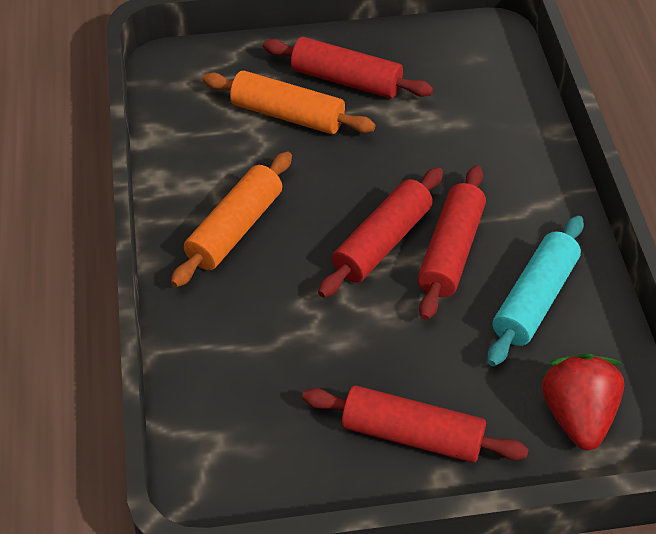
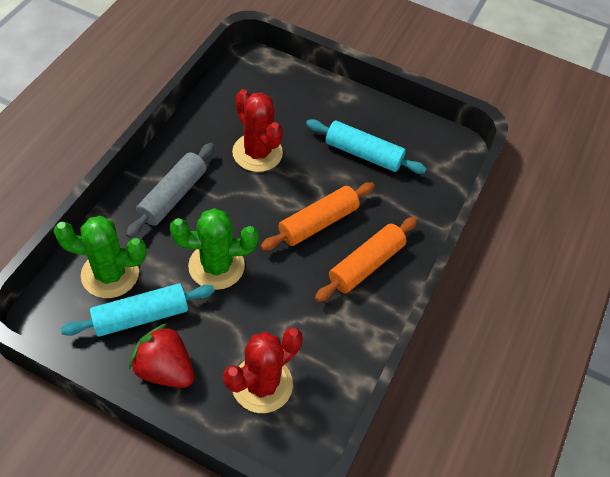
green cactus: 0 -> 2
grey rolling pin: 0 -> 1
red cactus: 0 -> 2
red rolling pin: 4 -> 0
turquoise rolling pin: 1 -> 2

